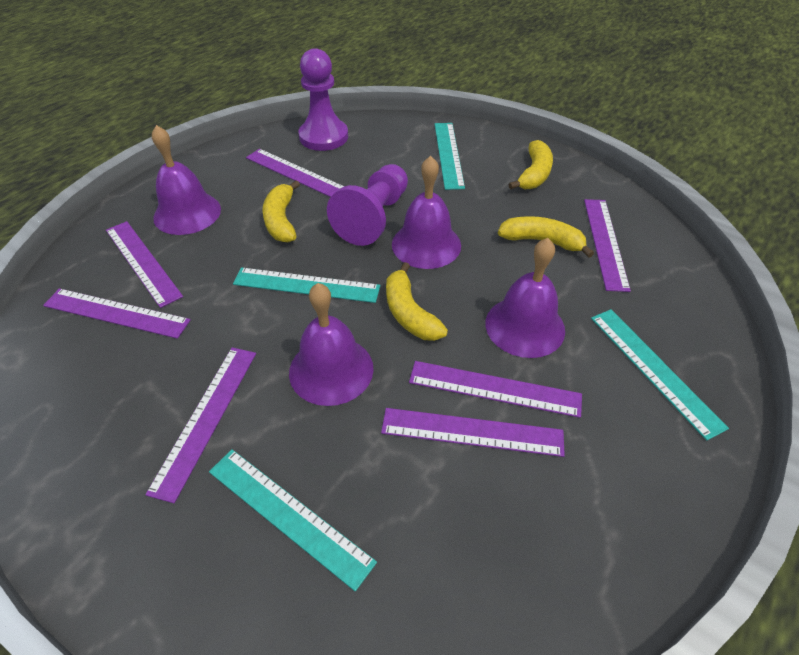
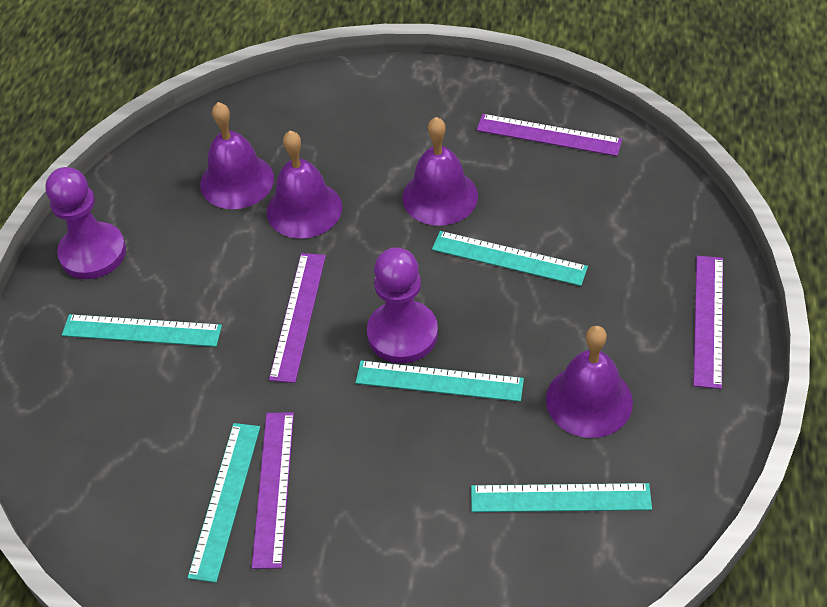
purple ruler: 7 -> 4
turquoise ruler: 4 -> 5
yellow banana: 4 -> 0

